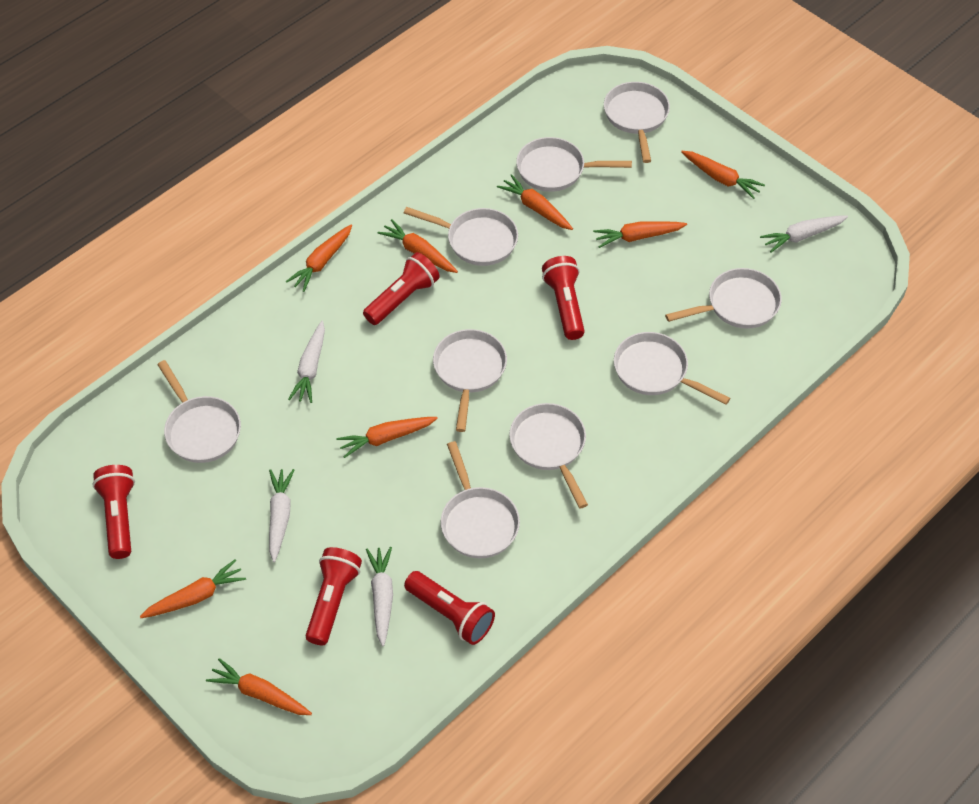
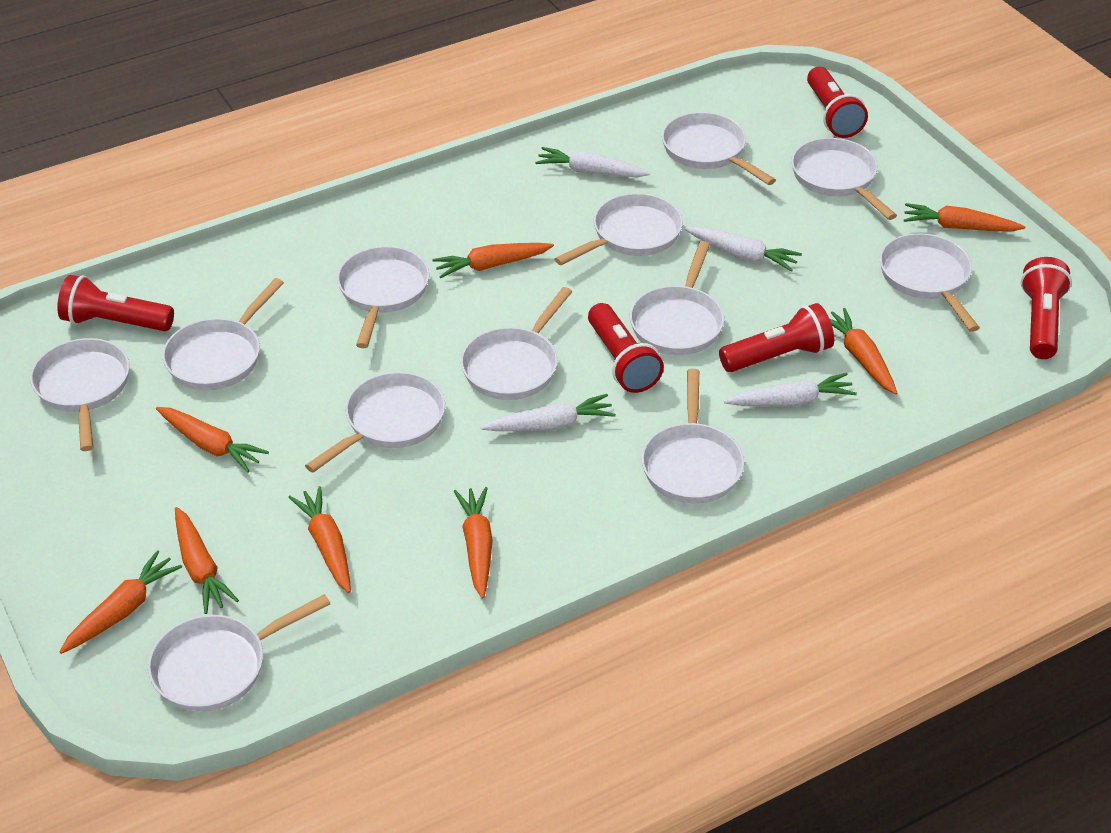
white pan: 9 -> 12

